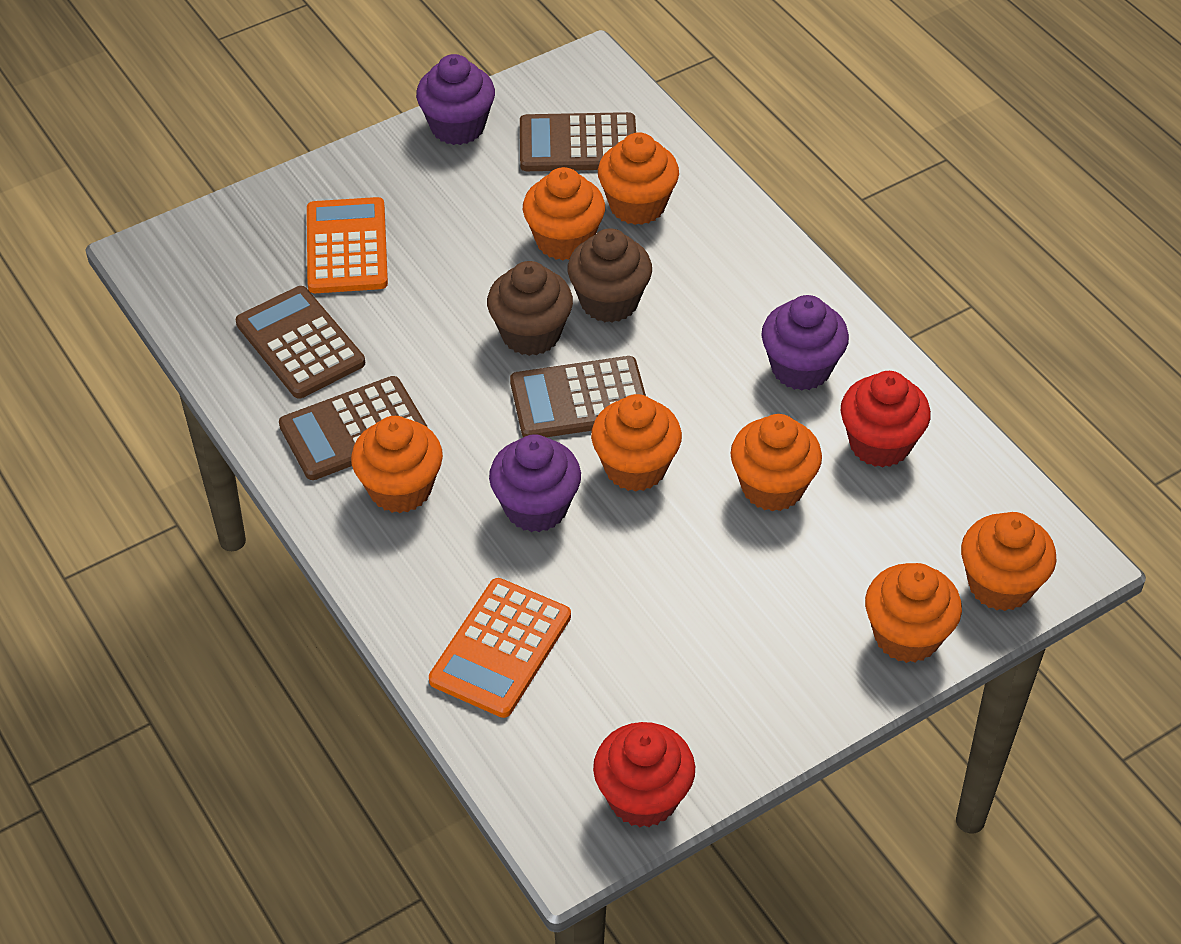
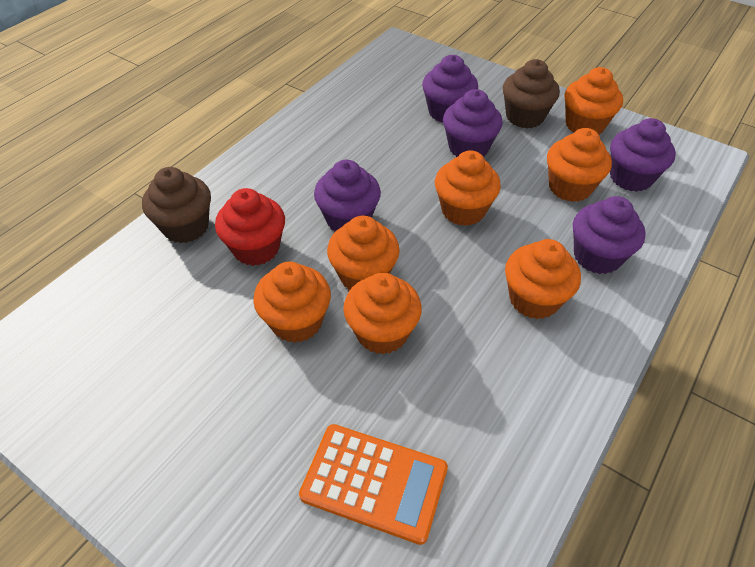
brown calculator: 4 -> 0
orange calculator: 2 -> 1
purple cupcake: 3 -> 5
red cupcake: 2 -> 1

